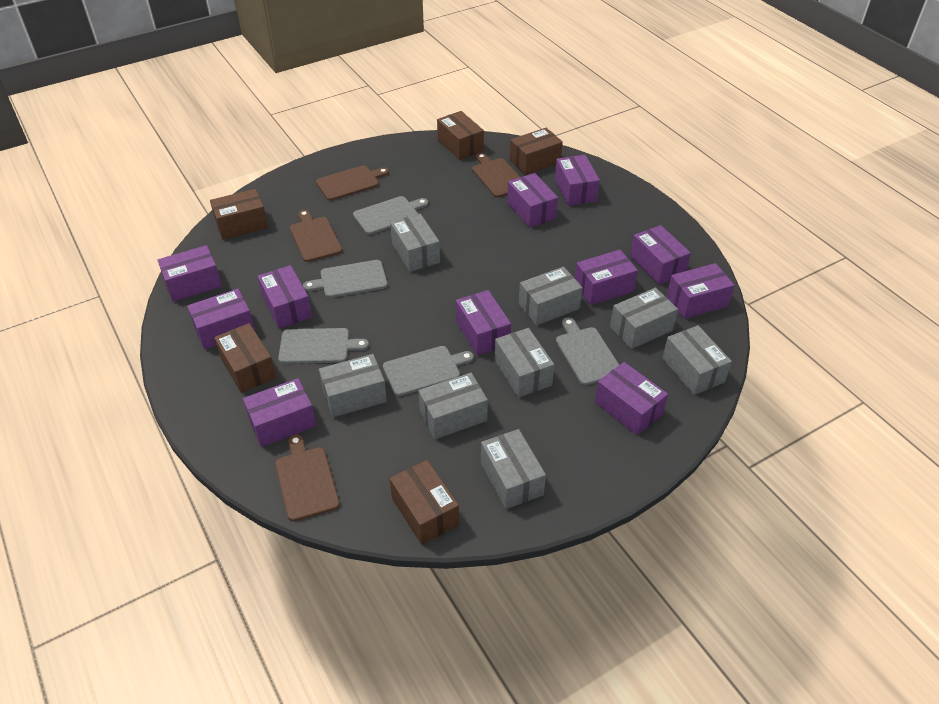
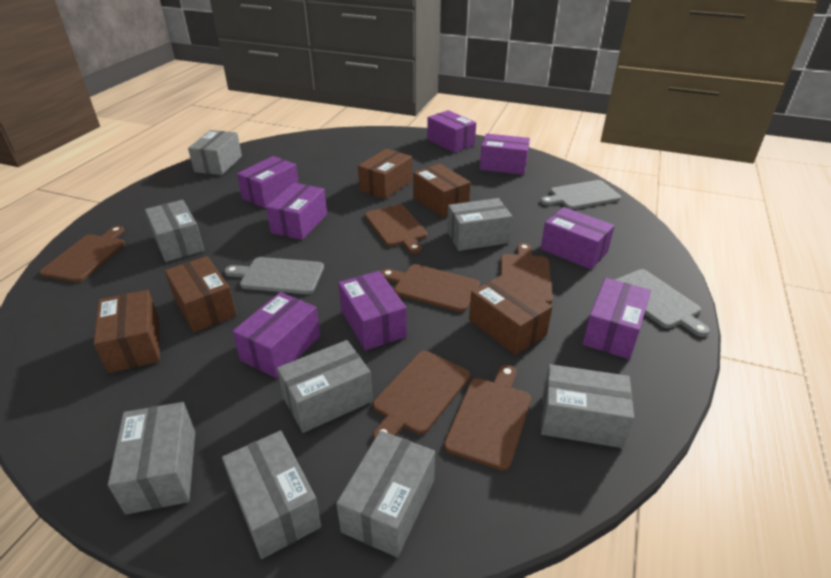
brown cutting board: 4 -> 6
grey cutting board: 5 -> 3
purple box: 11 -> 8

